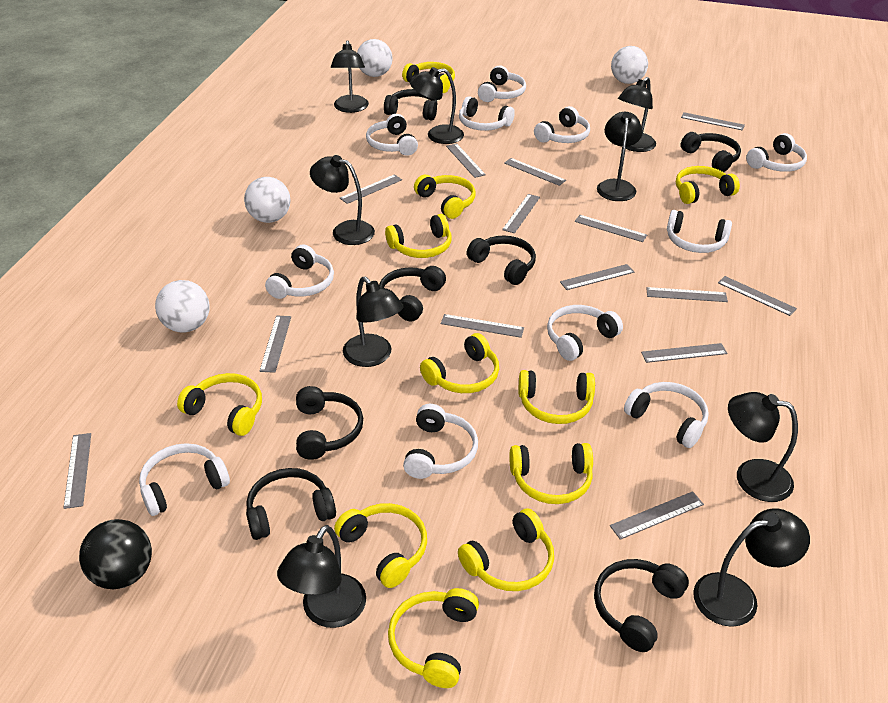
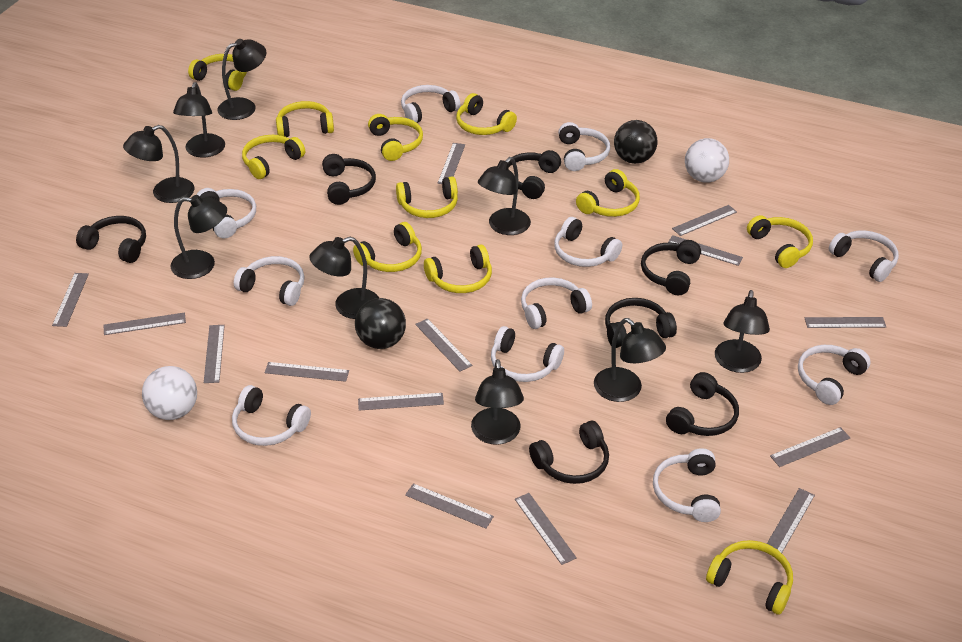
black ball: 1 -> 2
white ball: 4 -> 2

